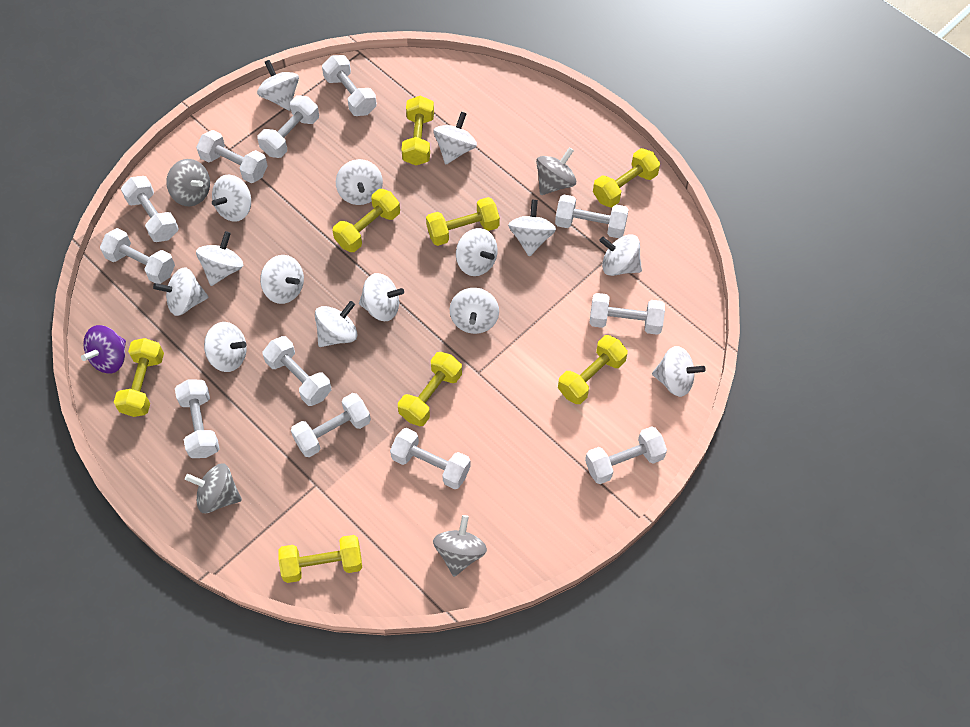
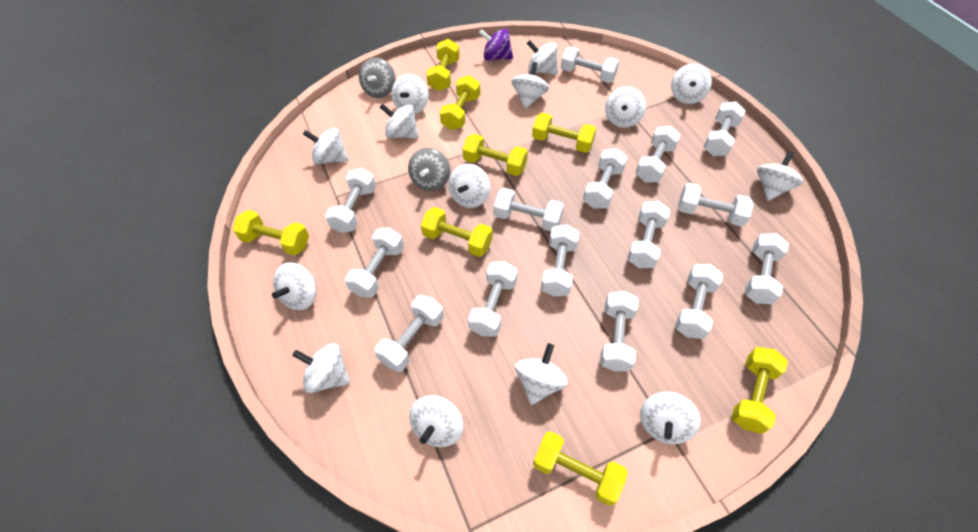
grey spinning top: 4 -> 2
white dumbbell: 12 -> 15
white spinning top: 15 -> 14

